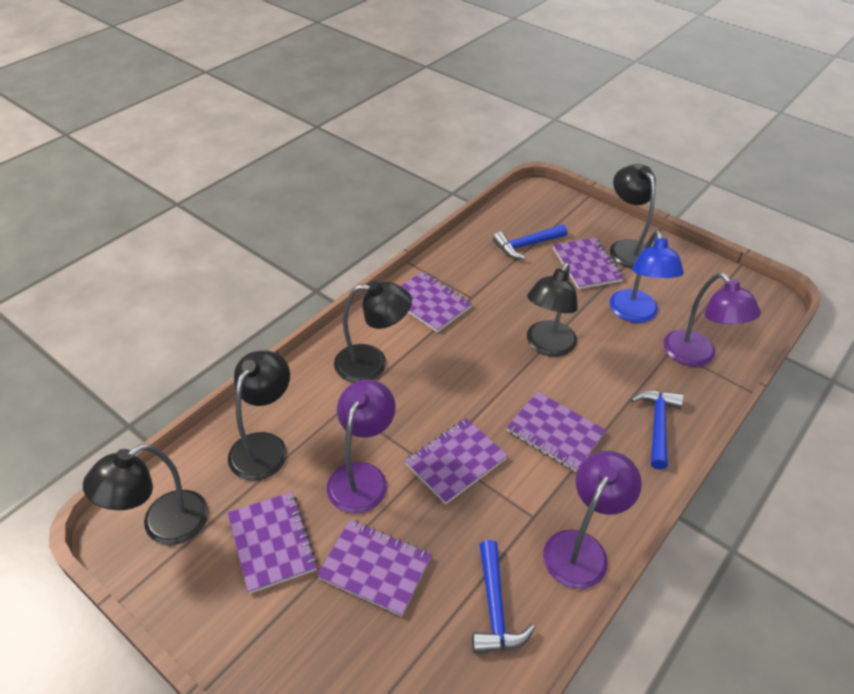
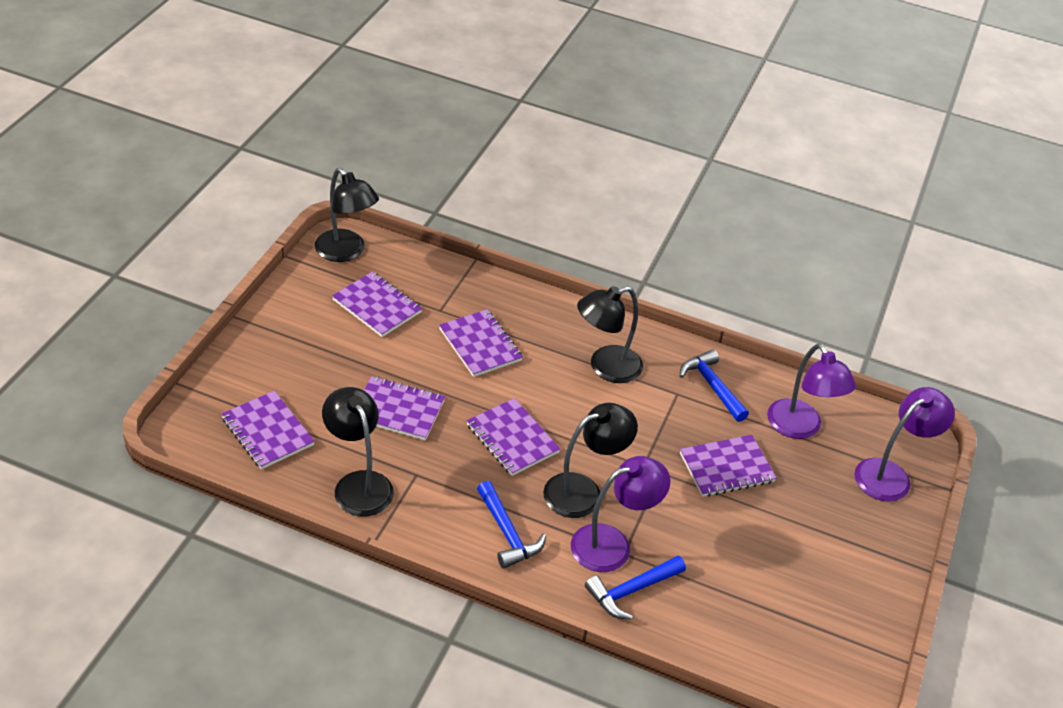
black lamp: 5 -> 4
blue lamp: 1 -> 0

